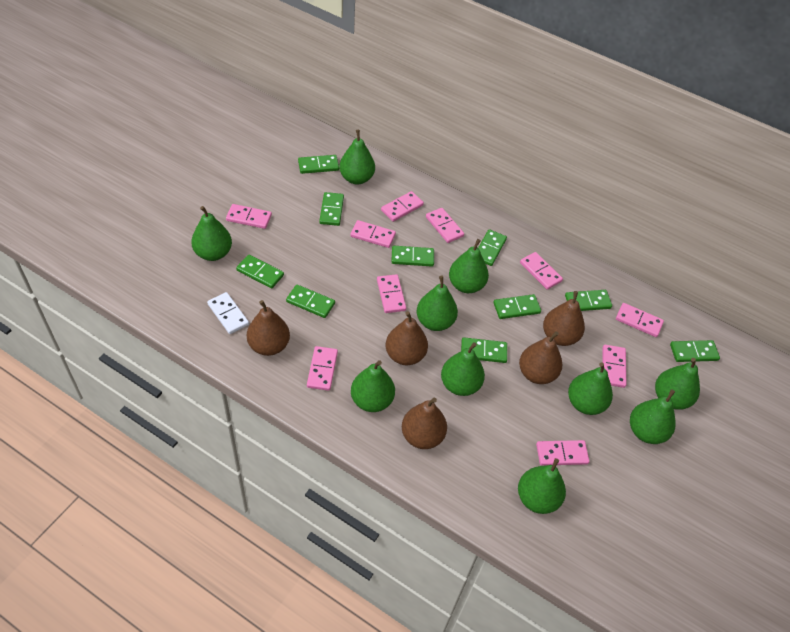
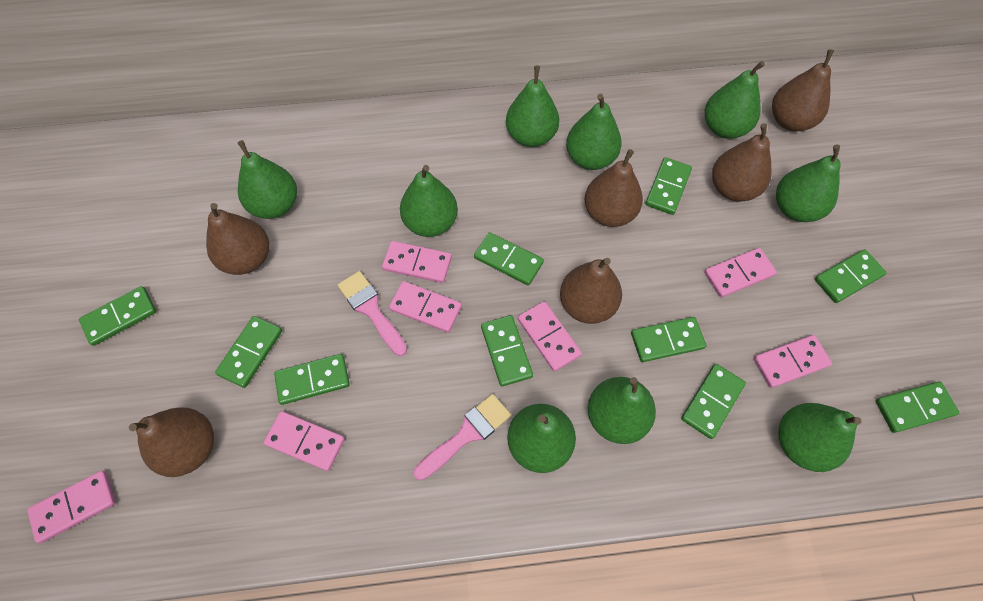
brown pear: 5 -> 6
green pear: 10 -> 9
pink brush: 0 -> 2
pink domino: 10 -> 7
white domino: 1 -> 0

